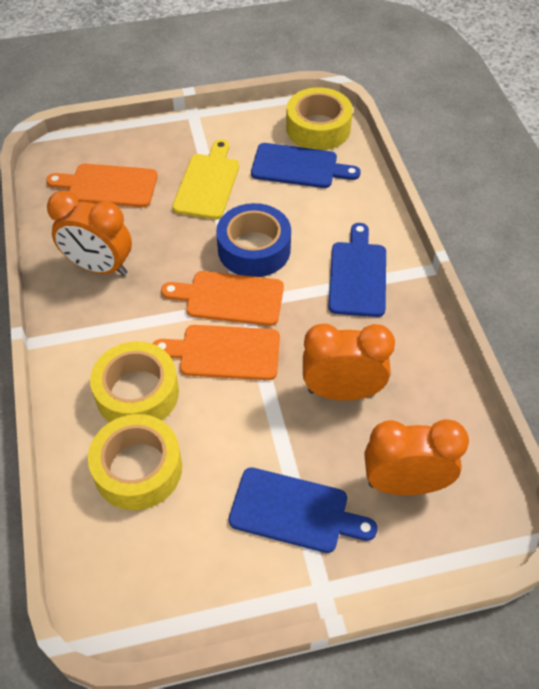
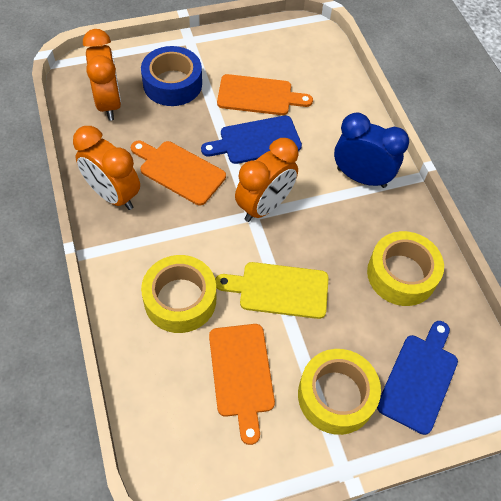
blue clock: 0 -> 1
blue cutting board: 3 -> 2

